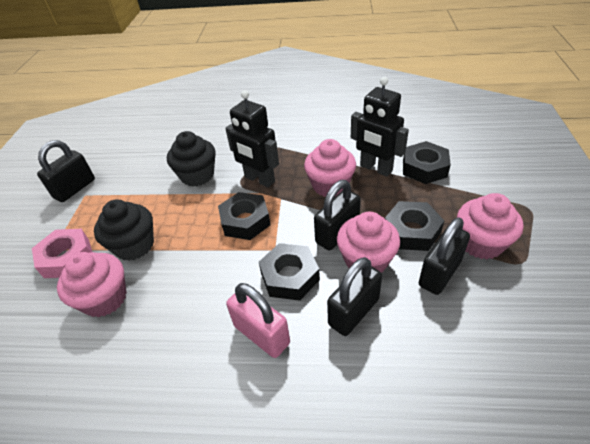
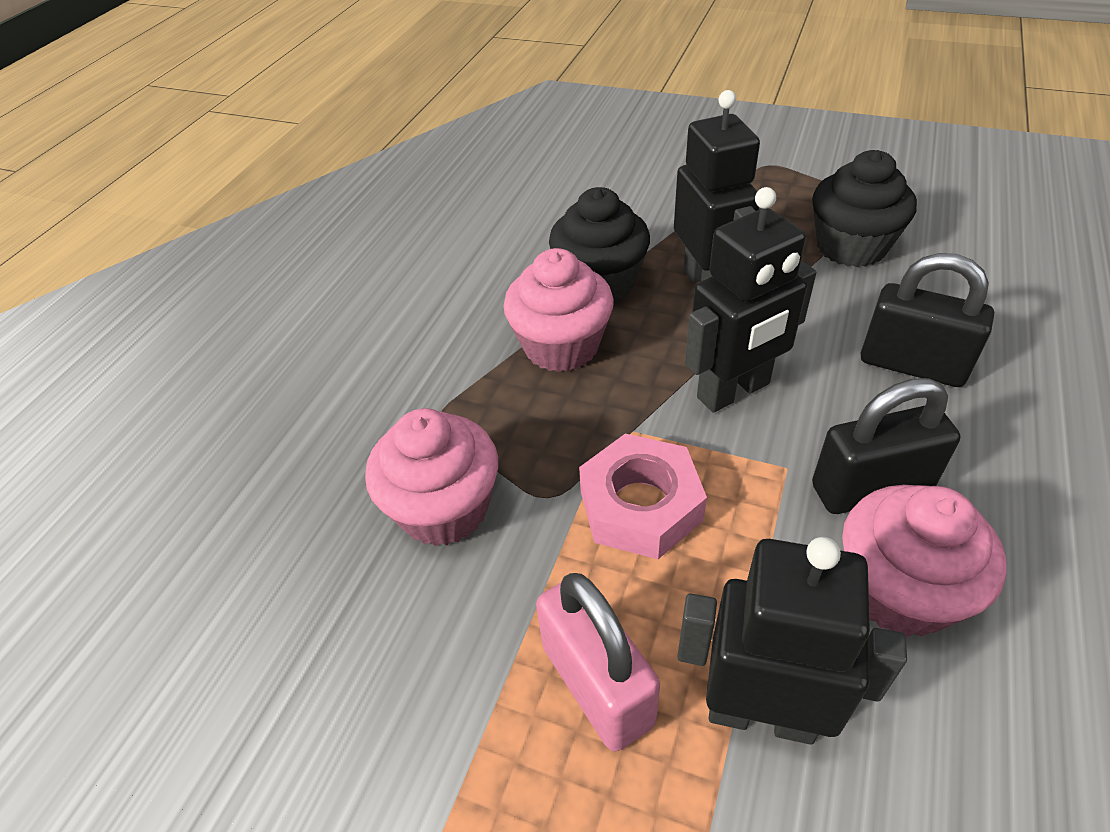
black nut: 4 -> 0
black padlock: 4 -> 2
black robot: 2 -> 3
pink cupcake: 4 -> 3

